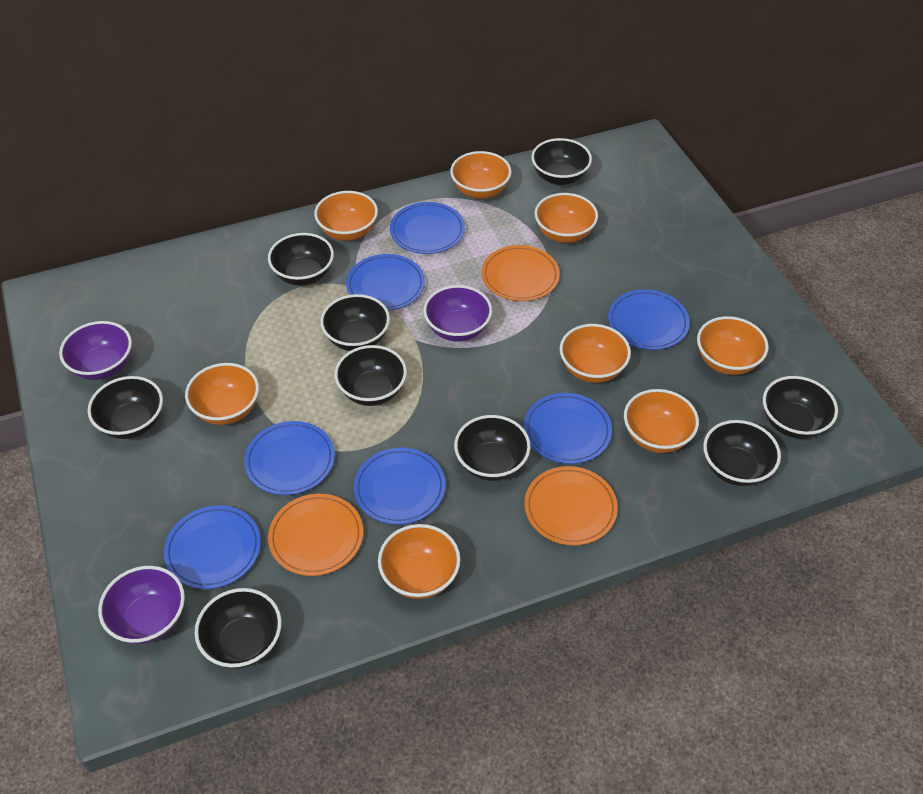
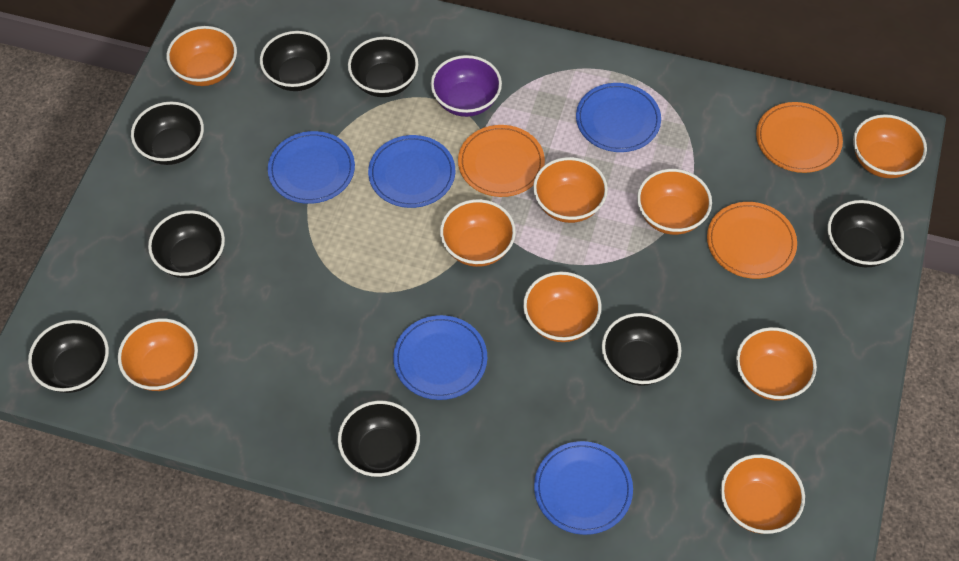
black bowl: 9 -> 8
blue plate: 7 -> 5
orange bowl: 8 -> 9
purple bowl: 3 -> 1

